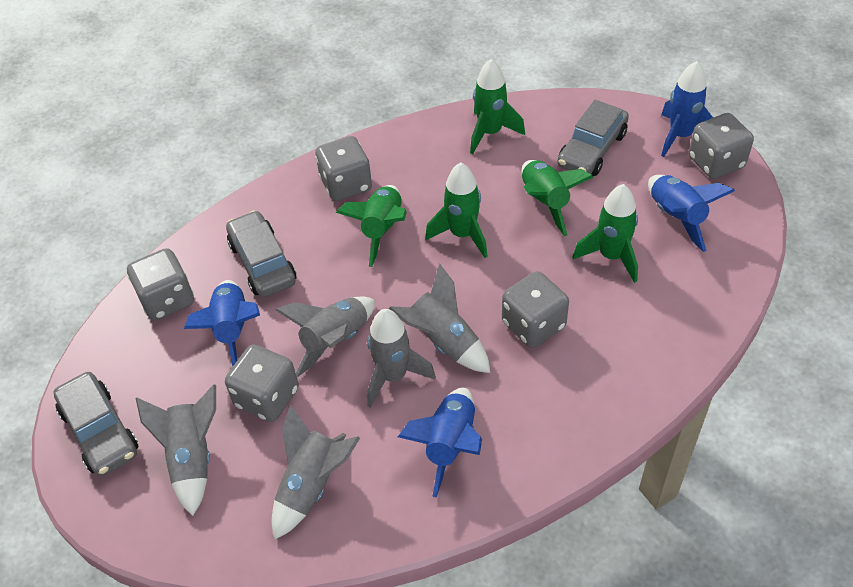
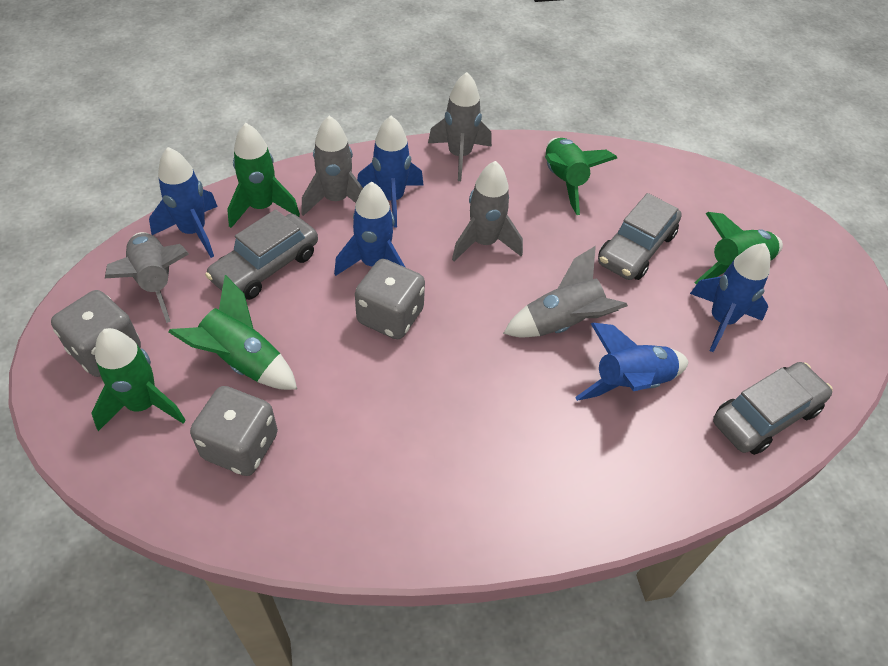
blue rocket: 4 -> 5
grey dice: 5 -> 3

